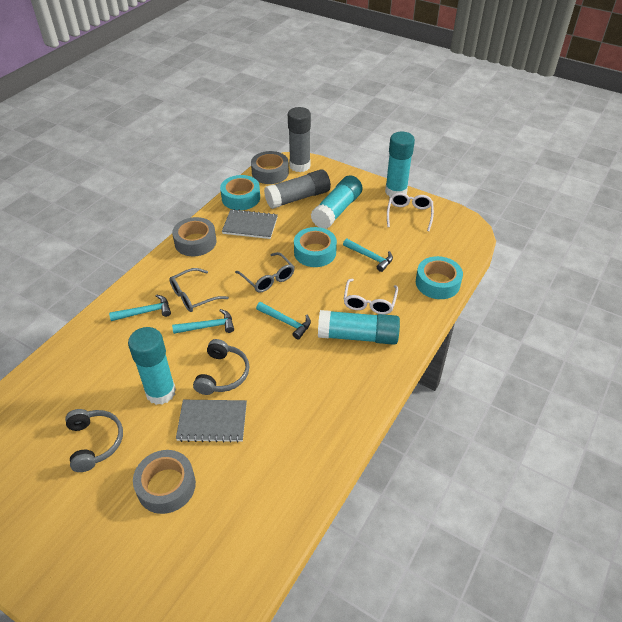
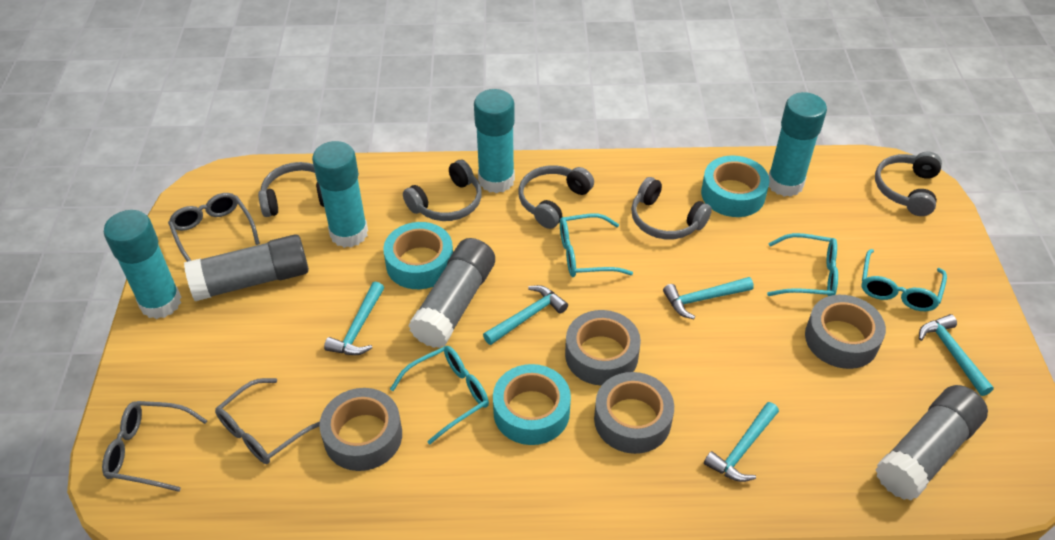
grey glasses: 2 -> 3
grey glue stick: 2 -> 3
grey headphones: 2 -> 5
grey notebook: 2 -> 0
grey tape: 3 -> 4
turquoise glasses: 0 -> 4
turquoise hammer: 4 -> 5
white glasses: 2 -> 0

